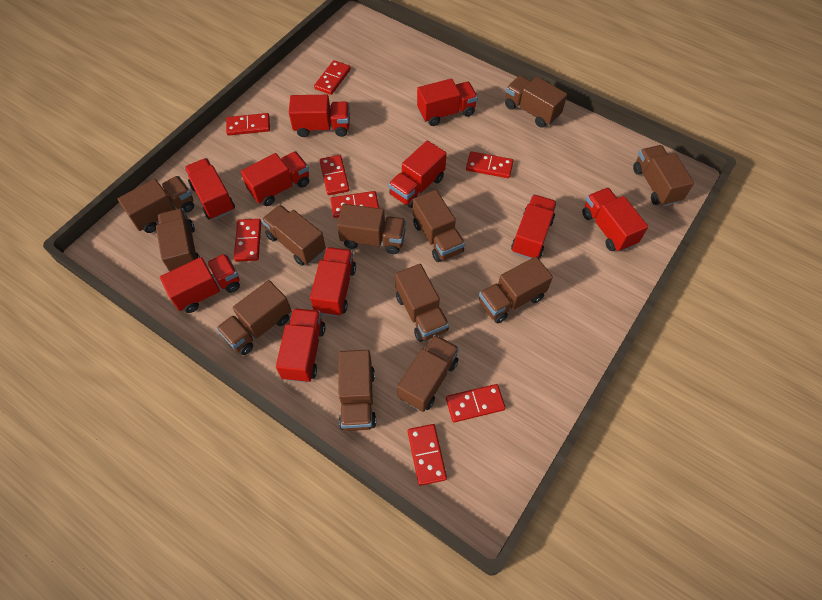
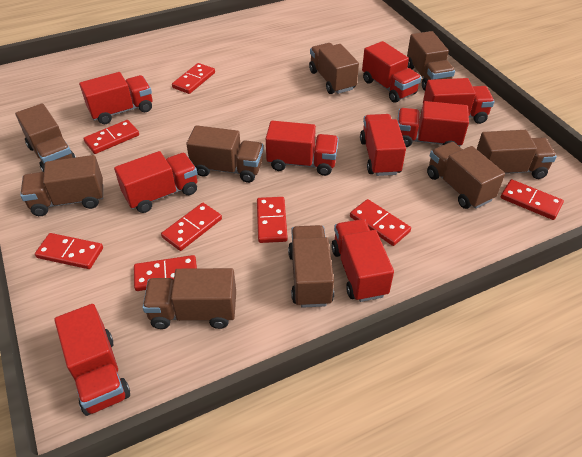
brown truck: 12 -> 9
red truck: 10 -> 9

